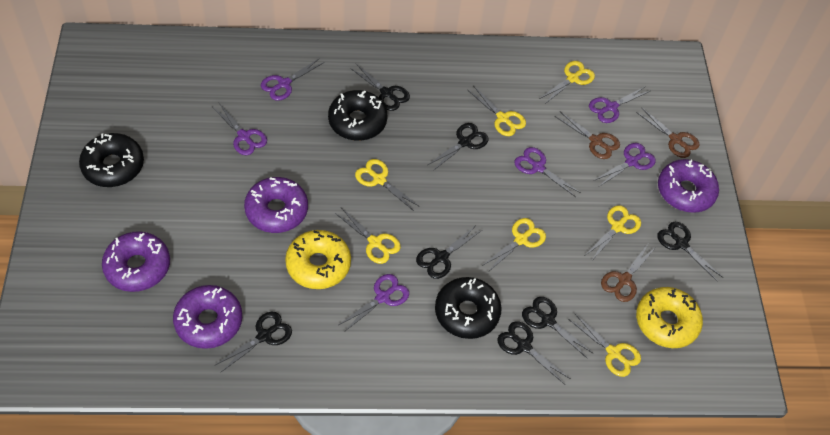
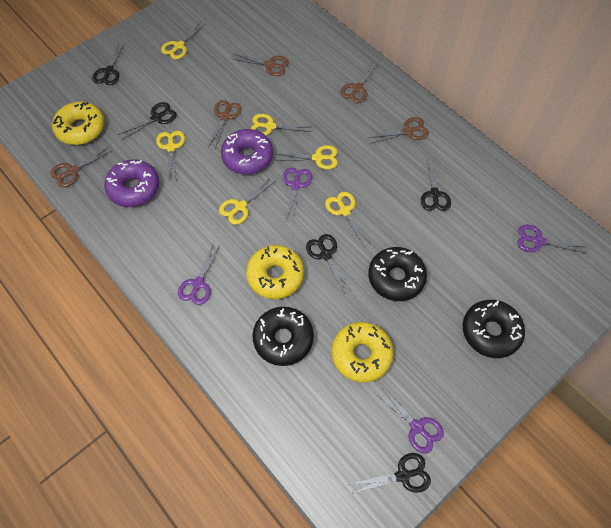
black scissors: 7 -> 5
brown scissors: 3 -> 5
purple donut: 4 -> 2
purple scissors: 6 -> 4
yellow donut: 2 -> 3
yellow scissors: 7 -> 6

